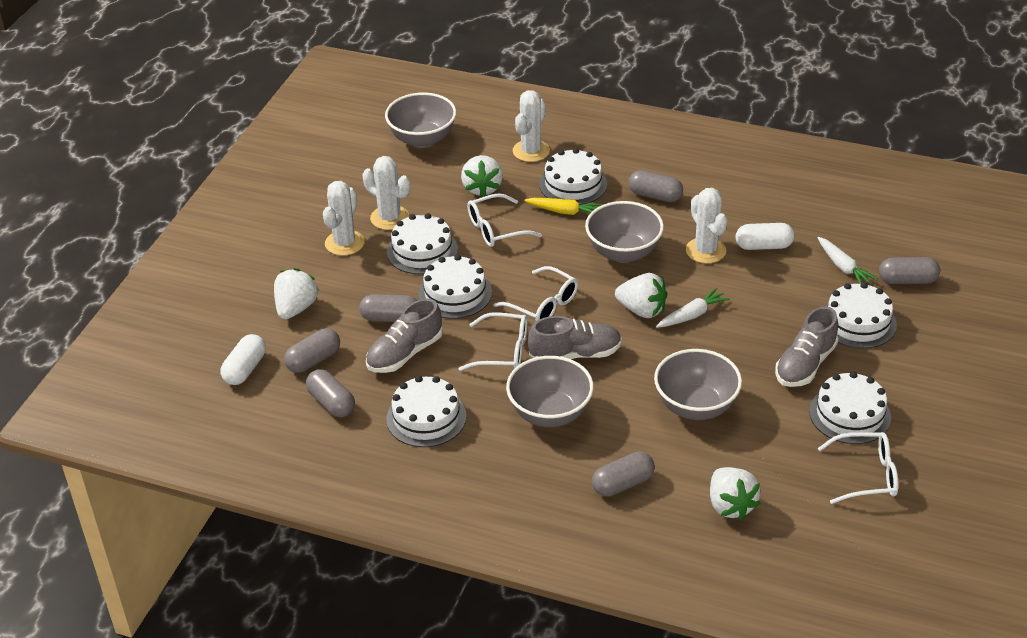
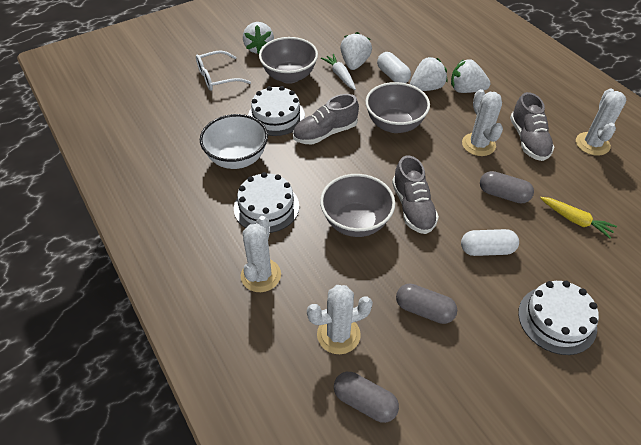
grey bowl: 4 -> 3
grey capsule: 6 -> 3
white bowl: 0 -> 1
white cake: 6 -> 3
white carrot: 2 -> 1
white glasses: 4 -> 1

